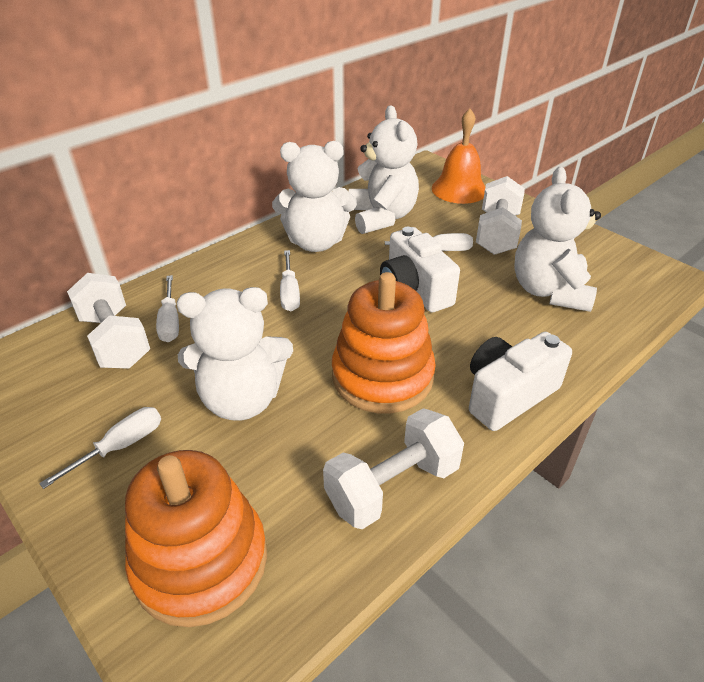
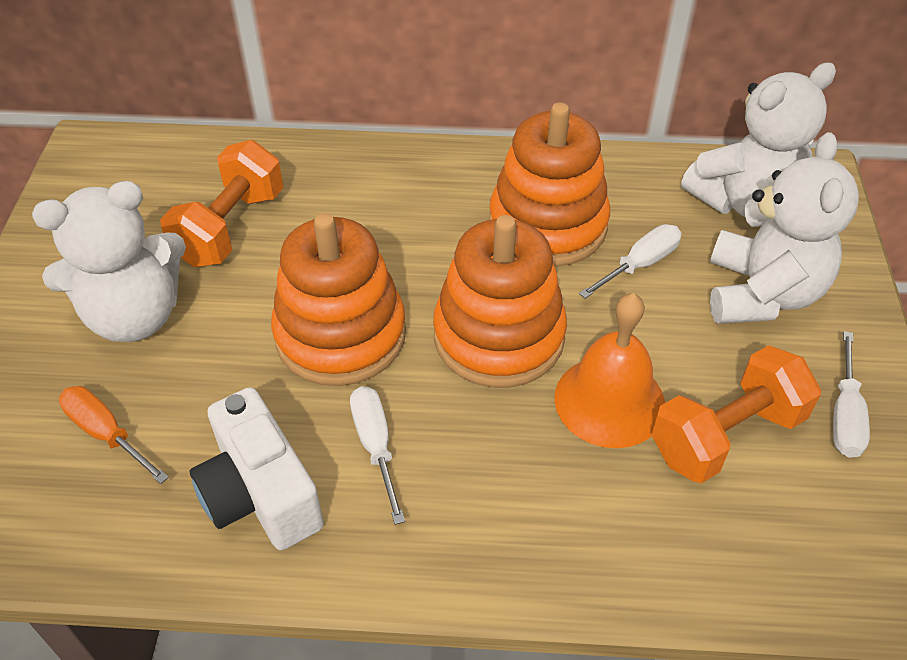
orange dumbbell: 0 -> 2
orange screwdriver: 0 -> 1
orange stacking toy: 2 -> 3
white camera: 2 -> 1
white dumbbell: 3 -> 0
white screwdriver: 4 -> 3
white teddy bear: 4 -> 3

